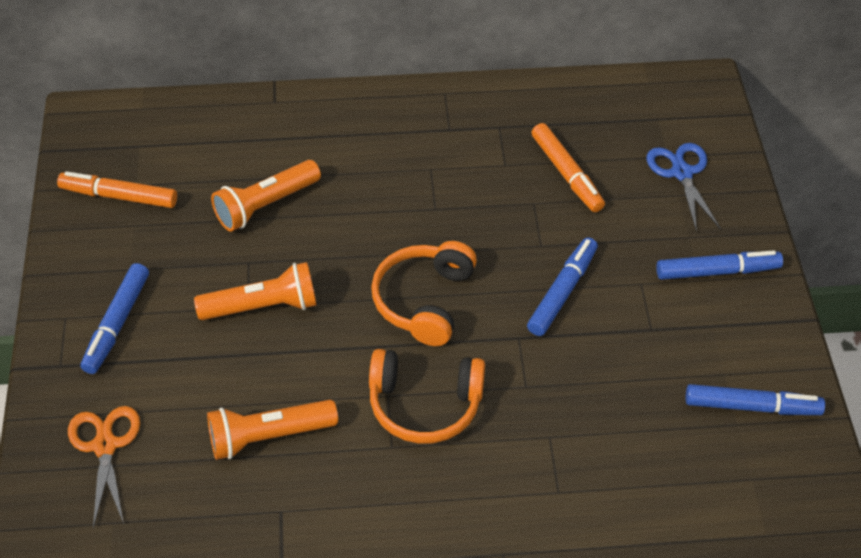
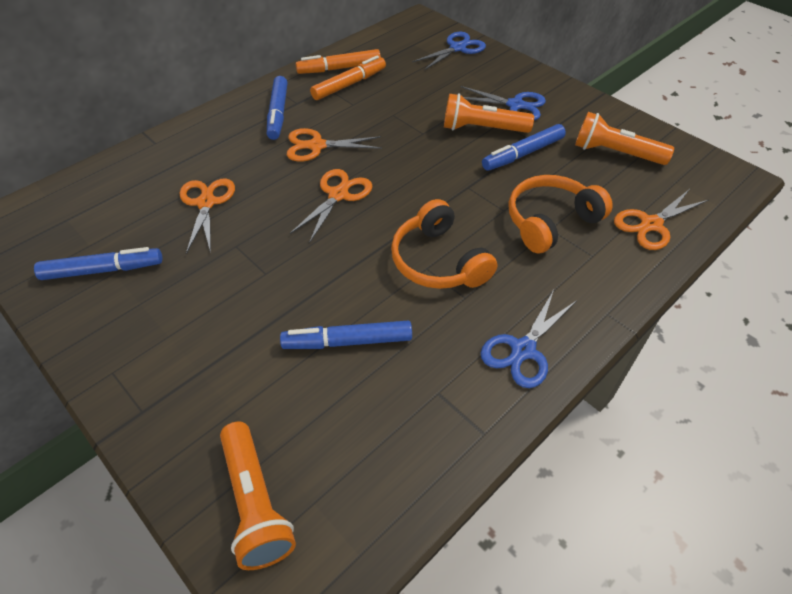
blue scissors: 1 -> 3
orange scissors: 1 -> 4

